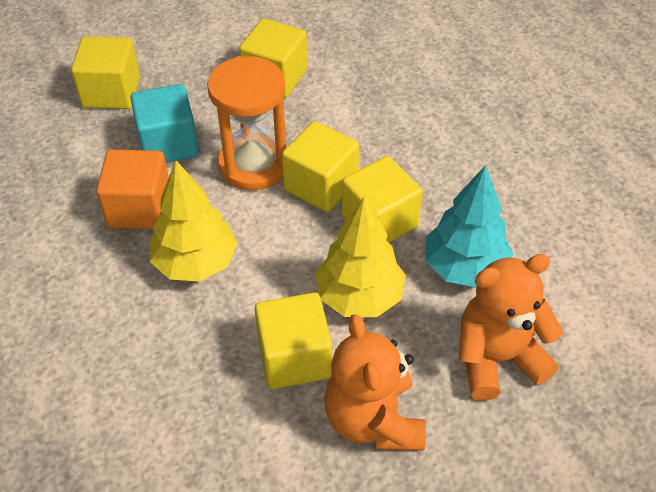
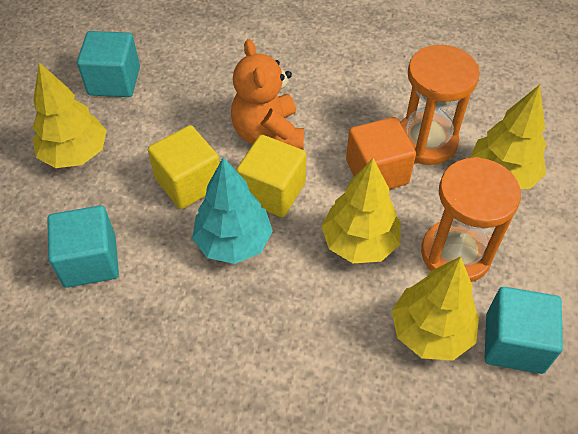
orange hourglass: 1 -> 2
orange teddy bear: 2 -> 1
turquoise cube: 1 -> 3
yellow cube: 5 -> 2
yellow tree: 2 -> 4

